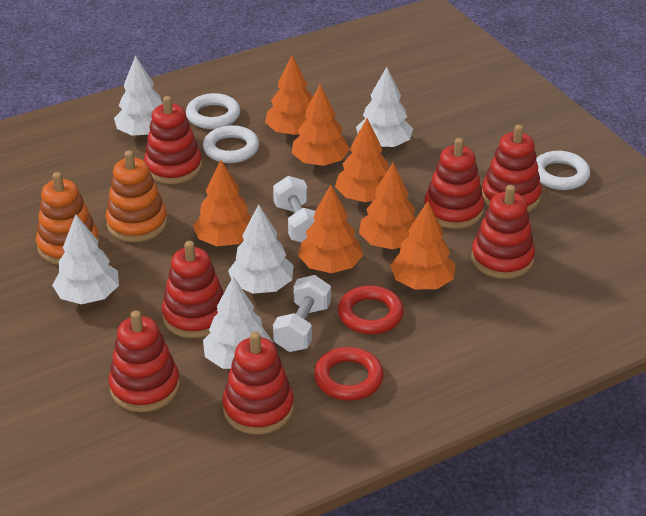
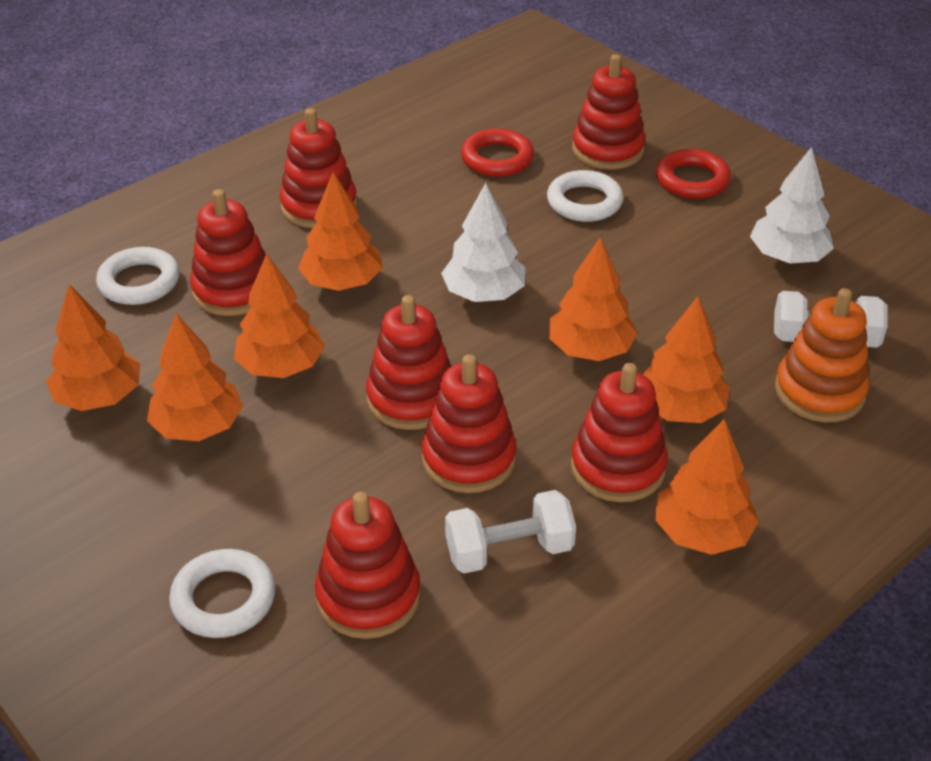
orange stacking toy: 2 -> 1
white tree: 5 -> 2

